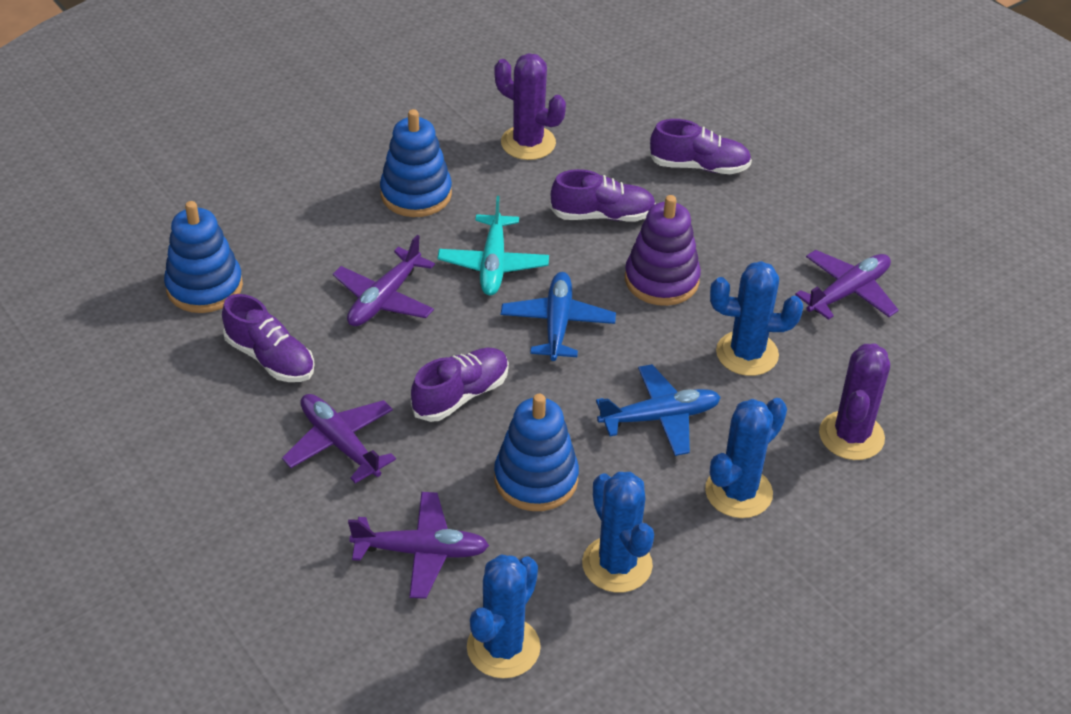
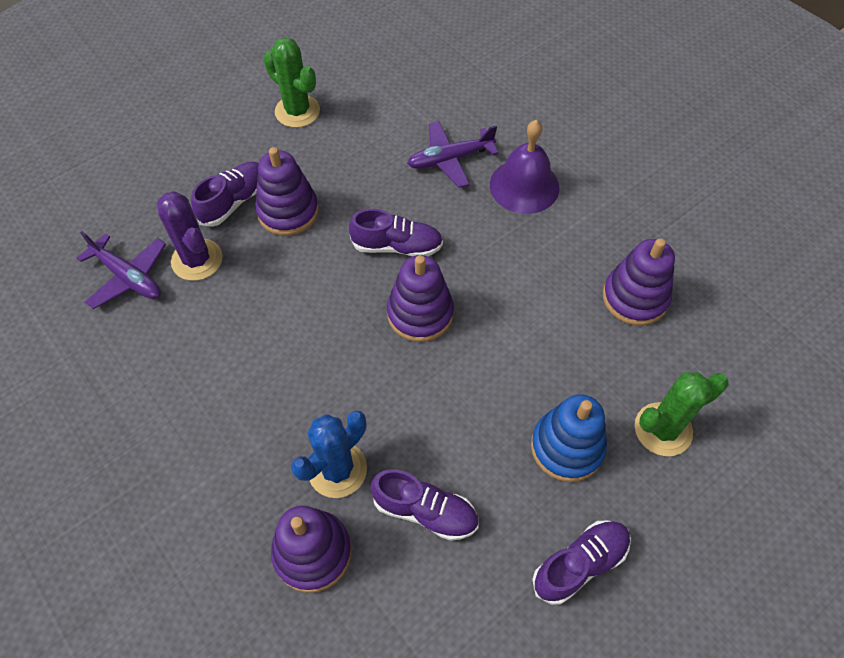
blue cactus: 4 -> 1
blue plane: 2 -> 0
blue stacking toy: 3 -> 1
green cactus: 0 -> 2
purple bell: 0 -> 1
purple cactus: 2 -> 1
purple plane: 4 -> 2
purple stacking toy: 1 -> 4
turquoise plane: 1 -> 0

